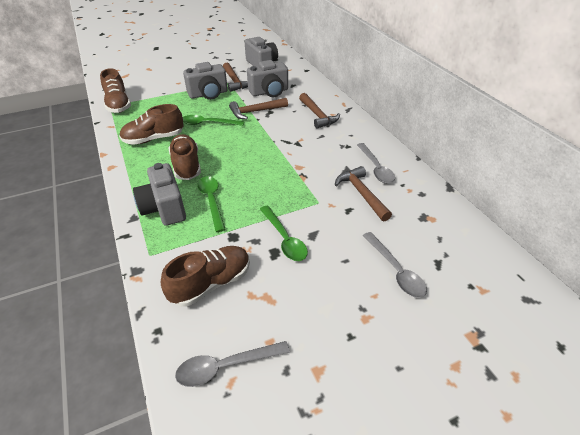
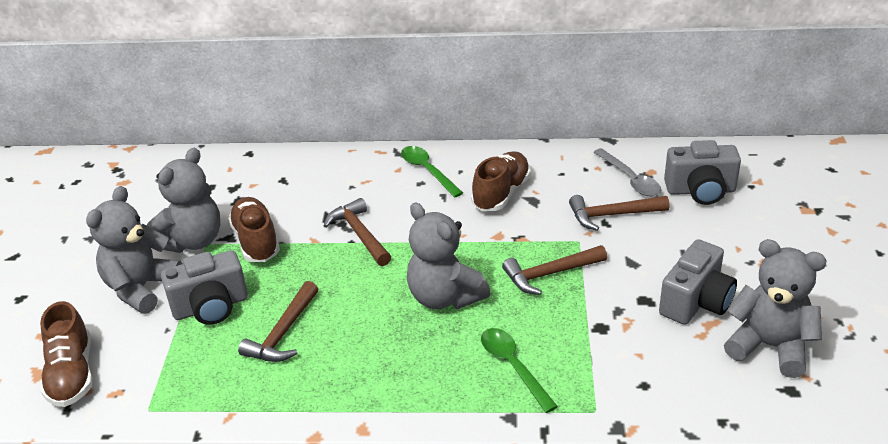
brown shoe: 4 -> 3
green spoon: 3 -> 2
grey camera: 4 -> 3
grey spoon: 3 -> 1
grey teddy bear: 0 -> 4

